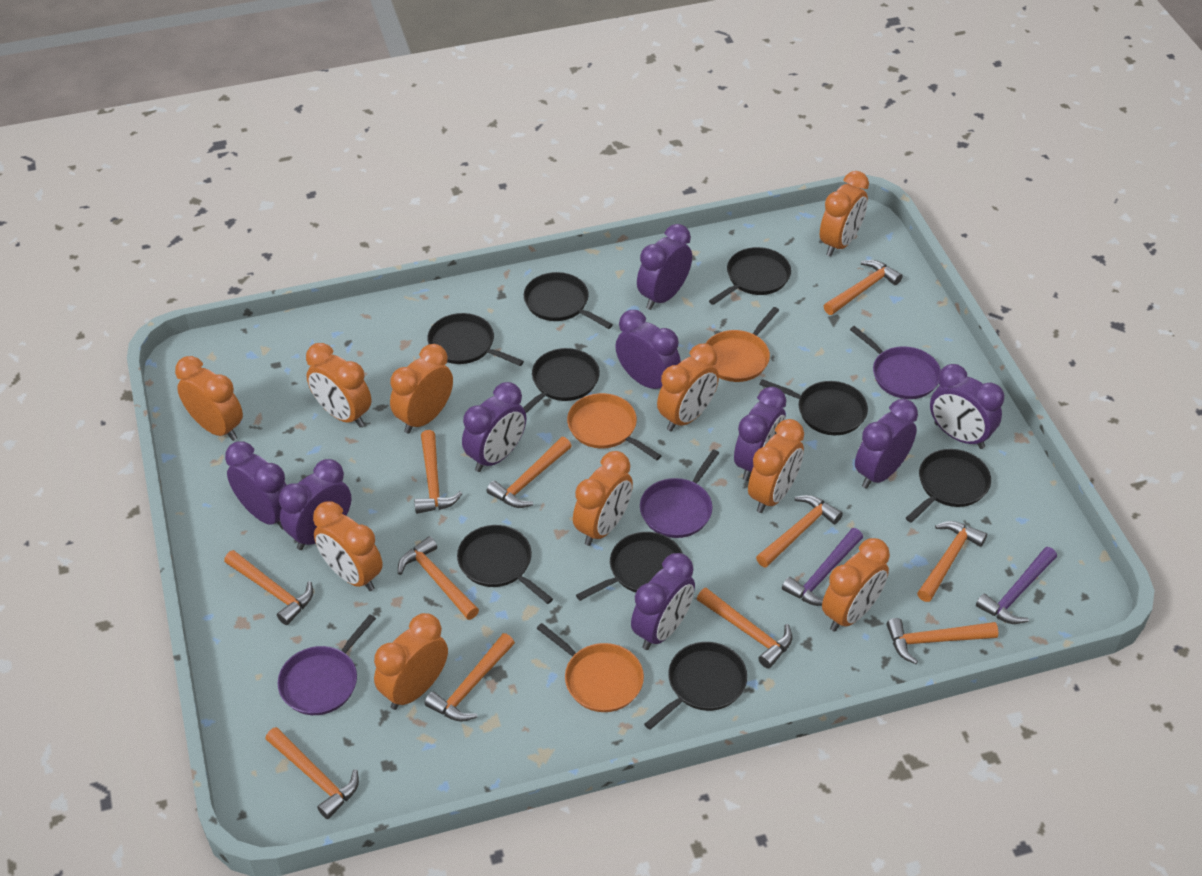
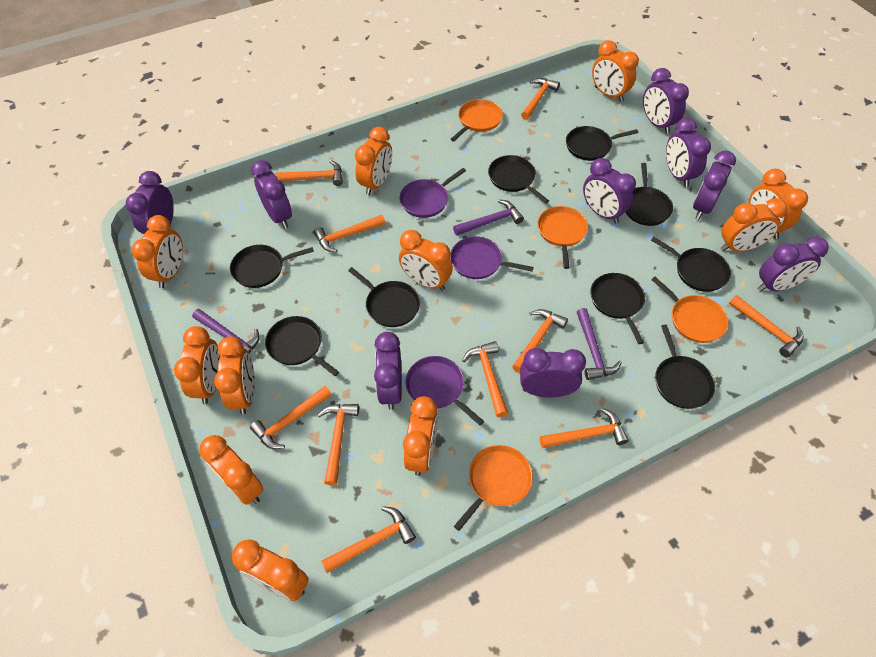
orange clock: 10 -> 11
orange hammer: 11 -> 10
orange pan: 3 -> 4
purple hammer: 2 -> 3

